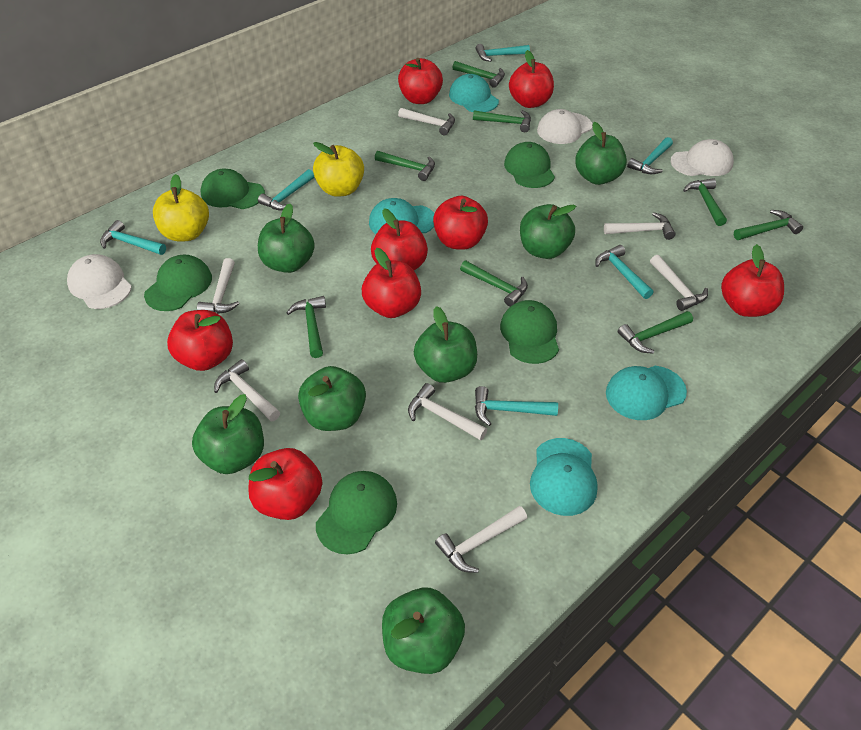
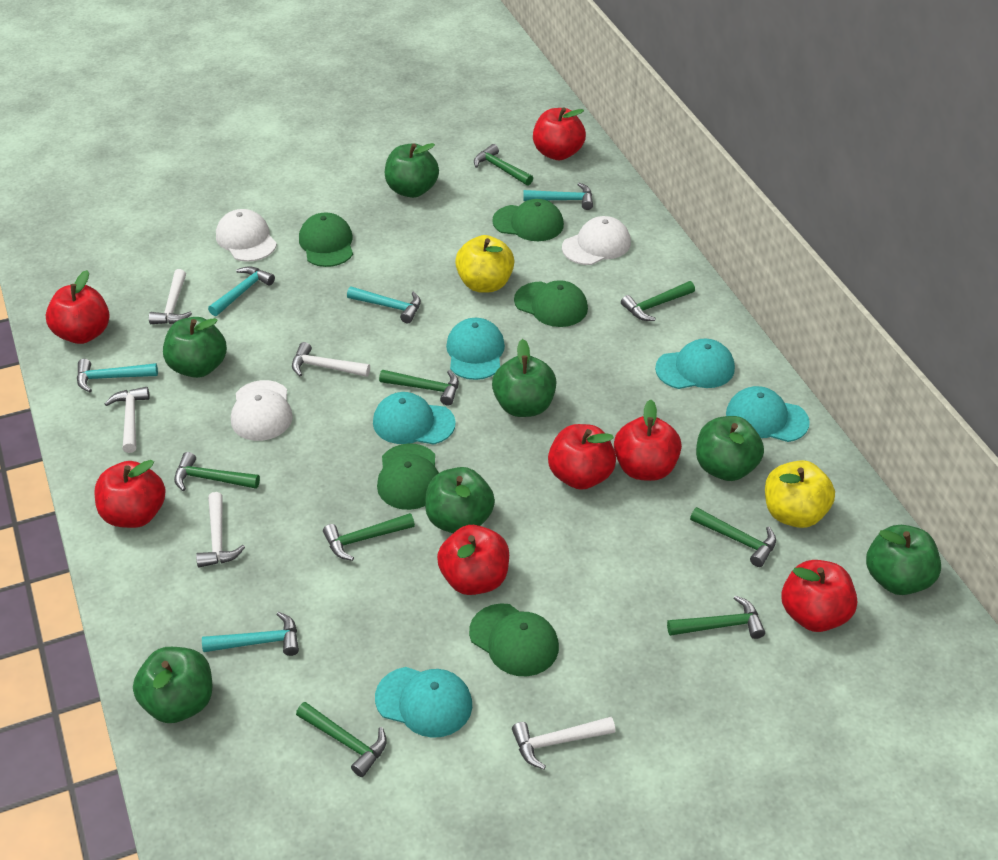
red apple: 8 -> 7
turquoise cap: 4 -> 5
turquoise hammer: 6 -> 5
white hammer: 7 -> 5

